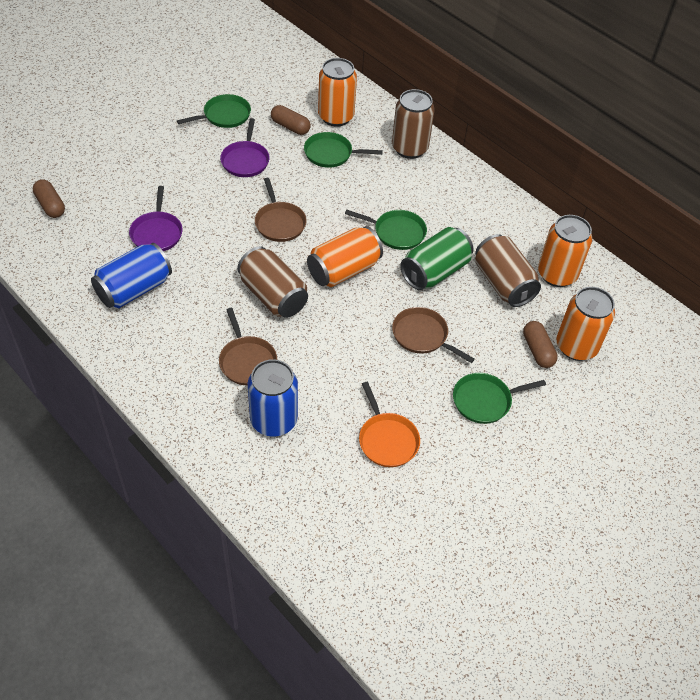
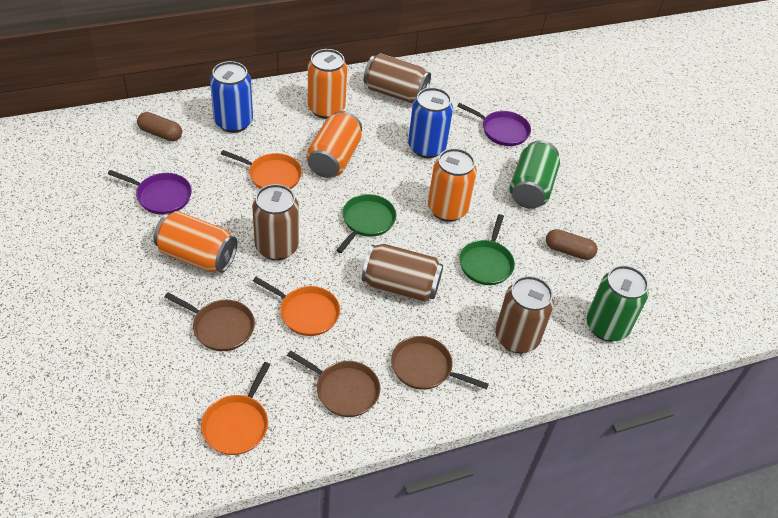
brown can: 3 -> 4
brown capsule: 3 -> 2
green can: 1 -> 2
green pan: 4 -> 2
orange pan: 1 -> 3

